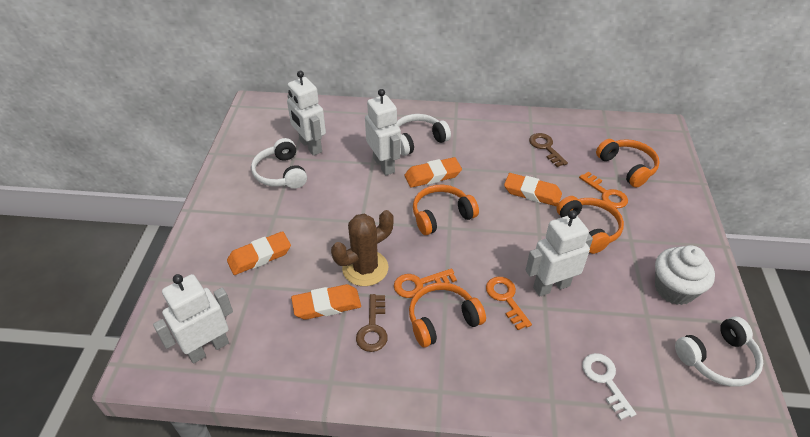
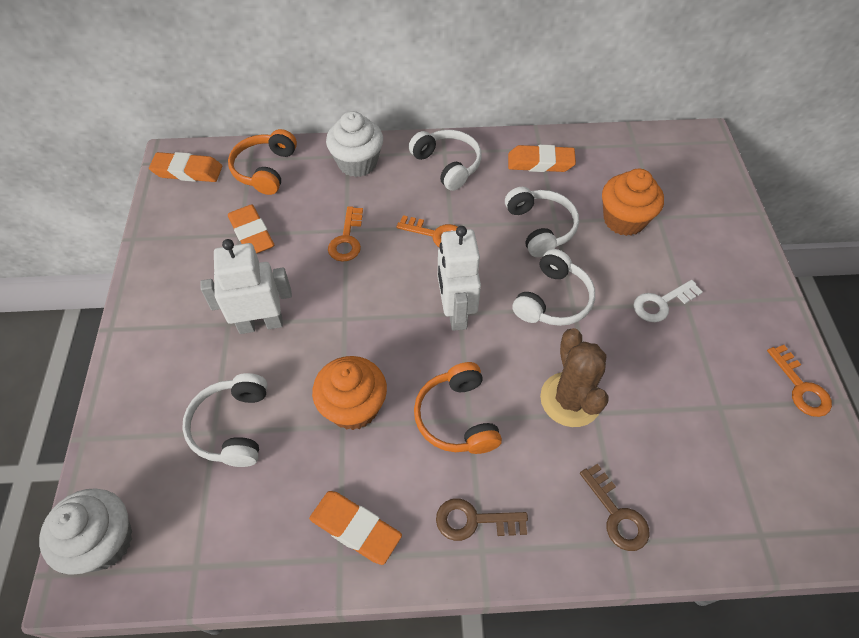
orange cupcake: 0 -> 2
orange headphones: 4 -> 2
white cupcake: 1 -> 2
white headphones: 3 -> 4
white robot: 4 -> 2

